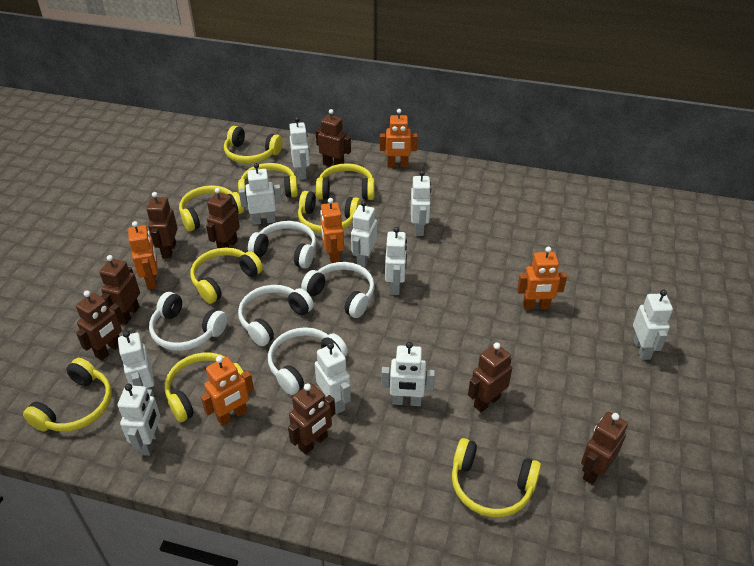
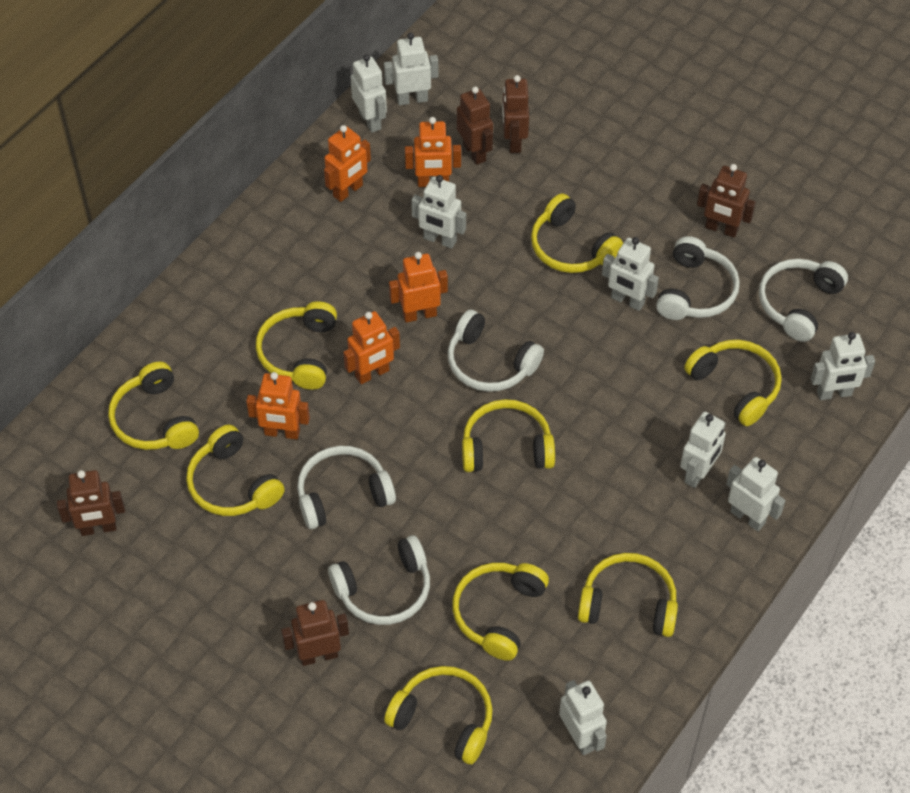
brown robot: 8 -> 5
white robot: 10 -> 8

